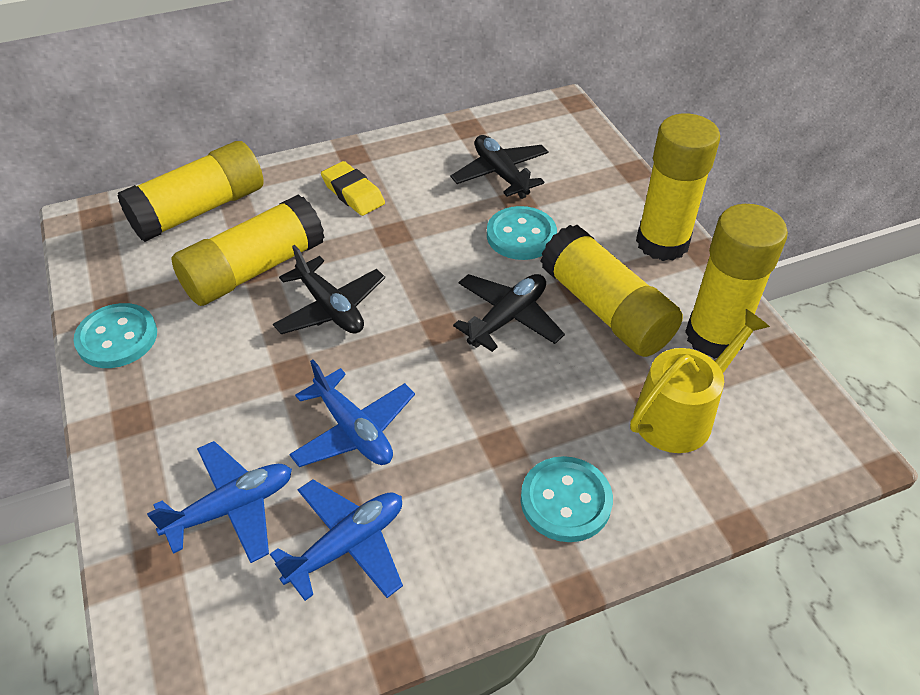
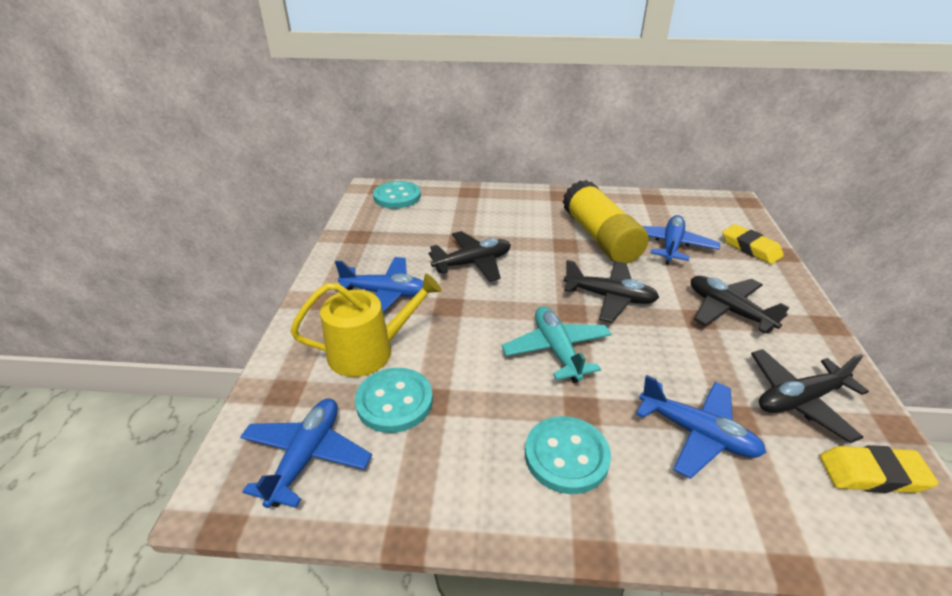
black plane: 3 -> 4
blue plane: 3 -> 4
turquoise plane: 0 -> 1
yellow eraser: 1 -> 2
yellow glue stick: 5 -> 1

